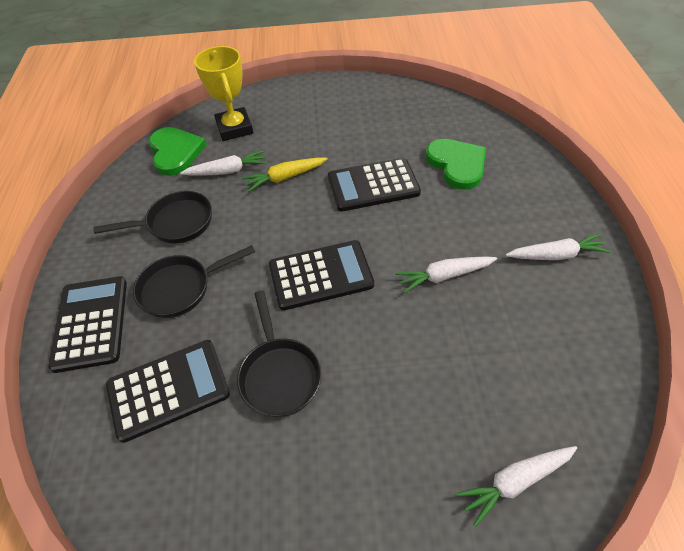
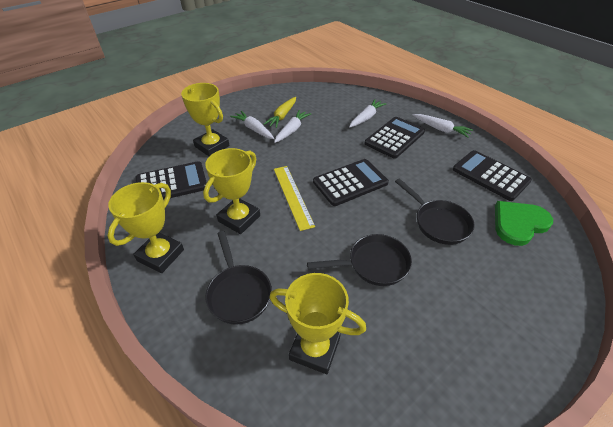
green heart: 2 -> 1
yellow ruler: 0 -> 1
yellow trophy: 1 -> 4

